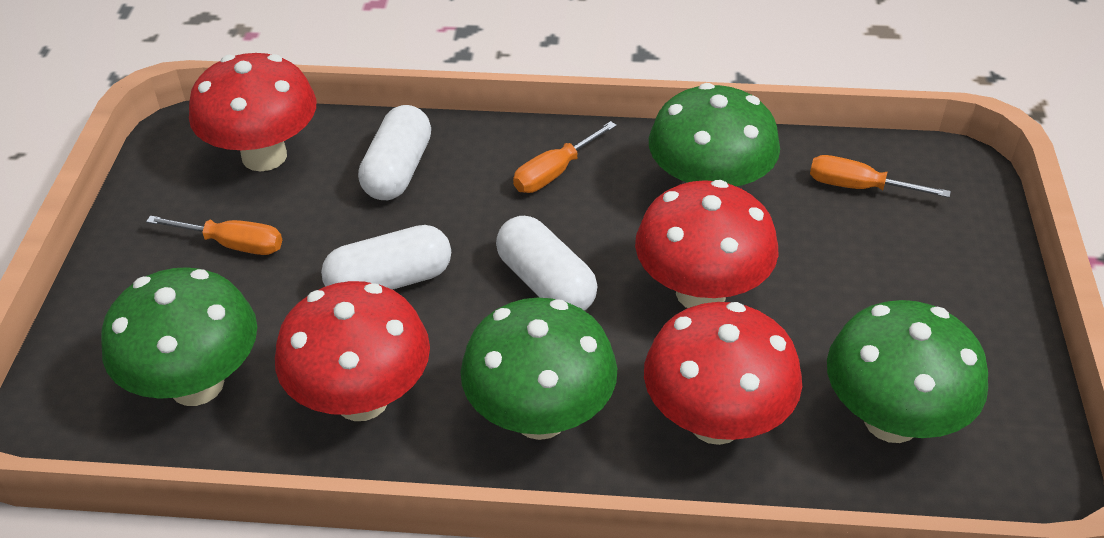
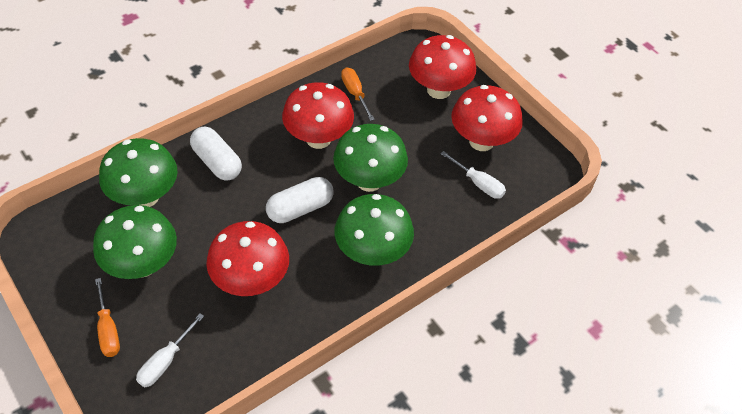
orange screwdriver: 3 -> 2
white capsule: 3 -> 2
white screwdriver: 0 -> 2

